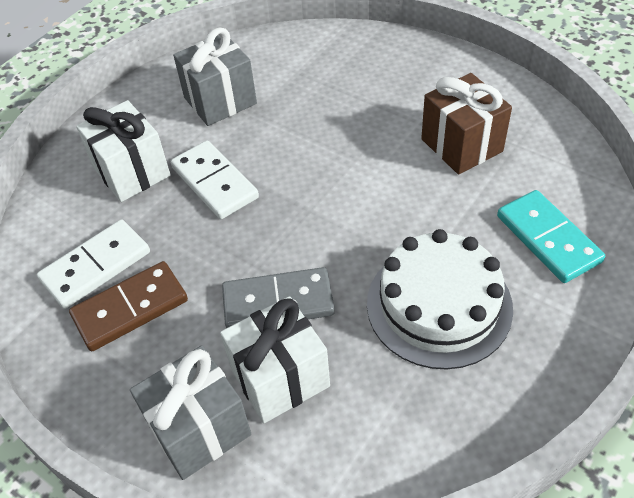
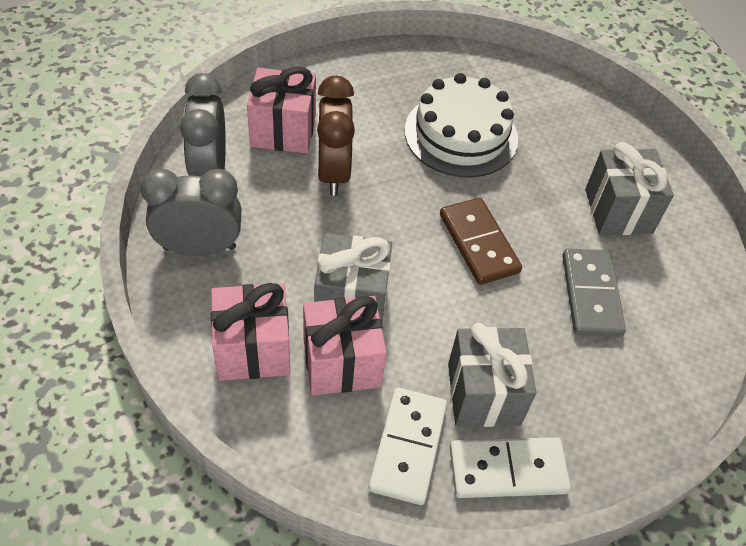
brown clock: 0 -> 1
brown gift: 1 -> 0
grey clock: 0 -> 2
grey gift: 2 -> 3
pink gift: 0 -> 3
turquoise domino: 1 -> 0
white gift: 2 -> 0

